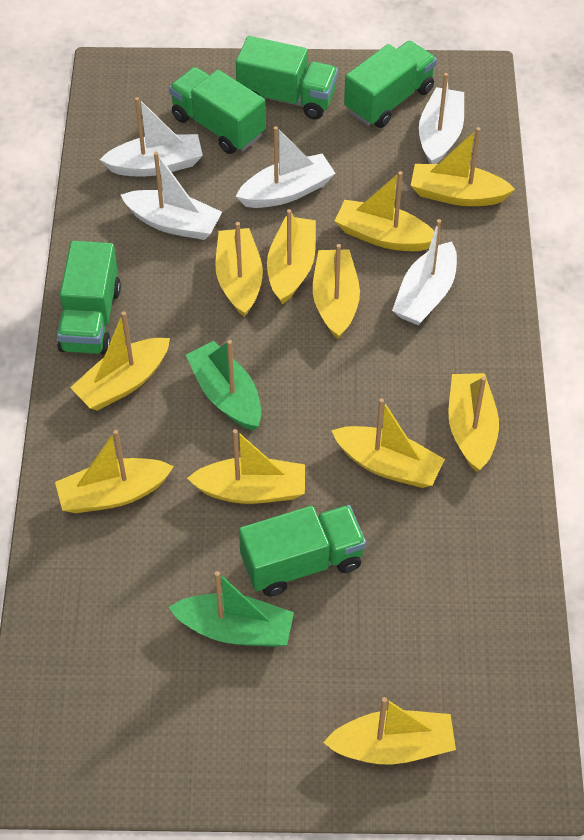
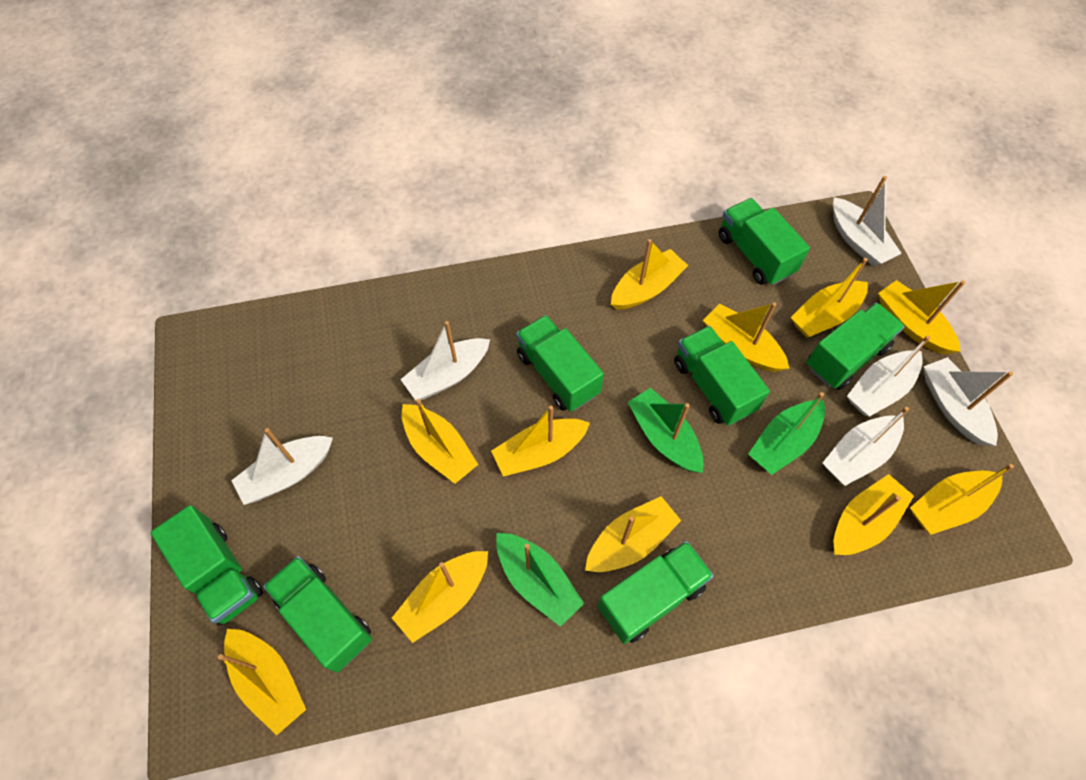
green boat: 2 -> 3
green truck: 5 -> 7
white boat: 5 -> 6

